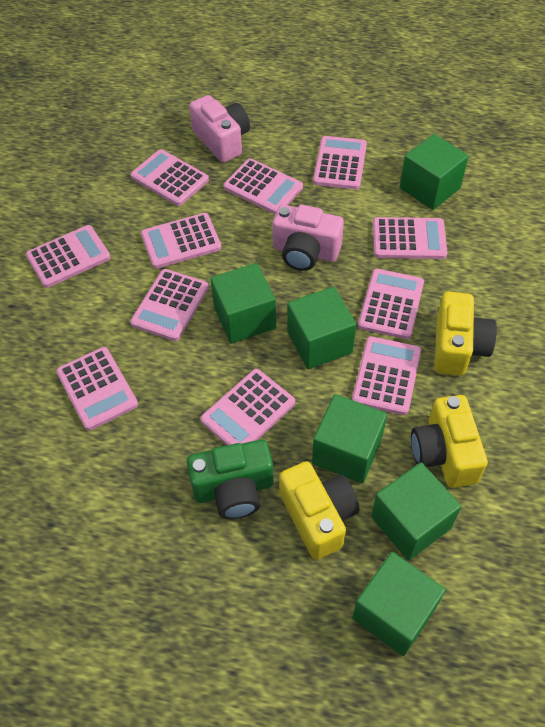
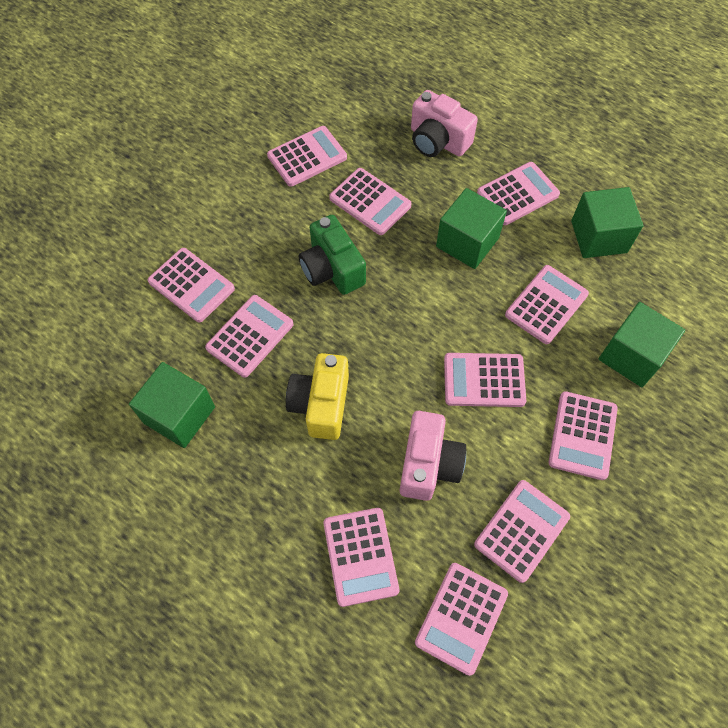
green cube: 6 -> 4
yellow camera: 3 -> 1

